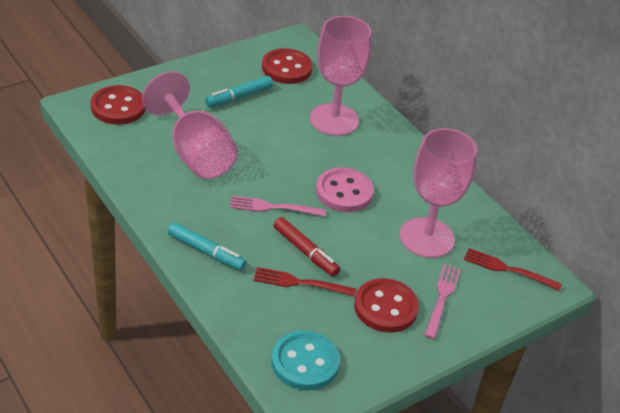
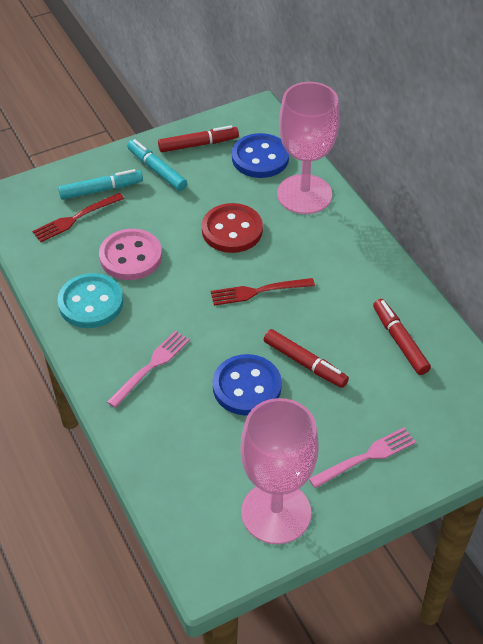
blue button: 0 -> 2
pink goblet: 3 -> 2
red button: 3 -> 1
red marker: 1 -> 3

